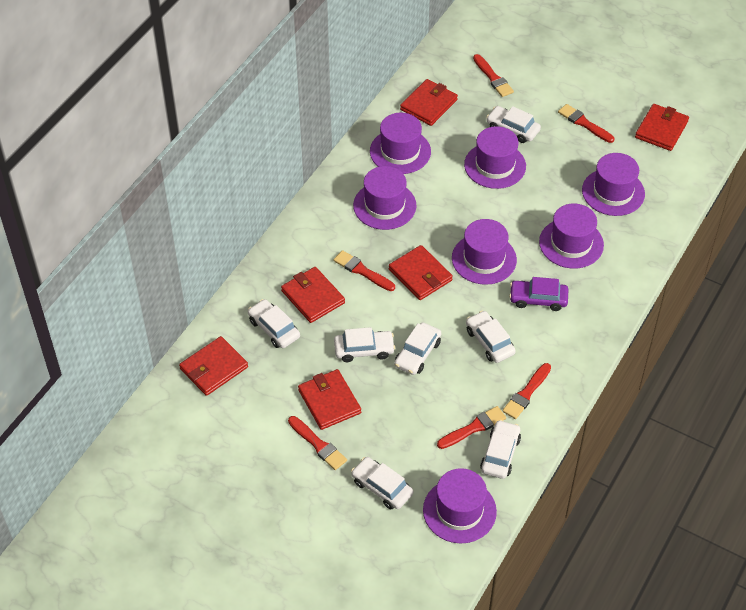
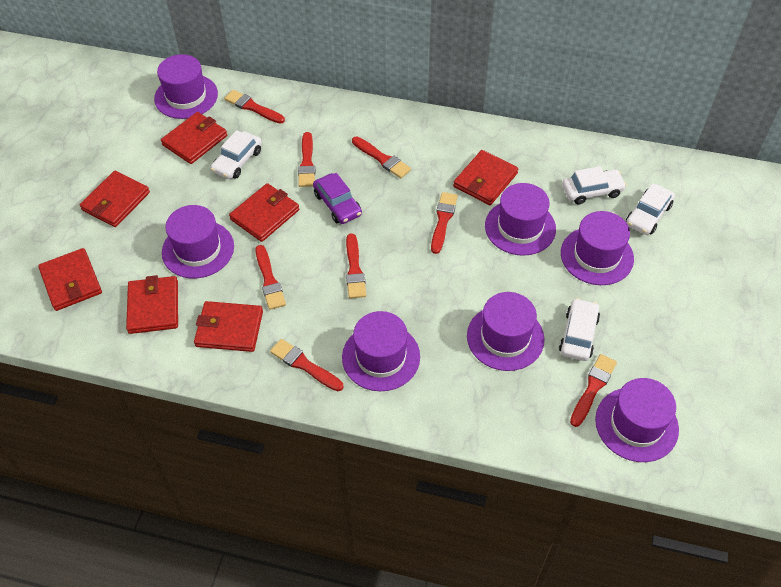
red brush: 6 -> 8
red wallet: 6 -> 7
white car: 7 -> 4

